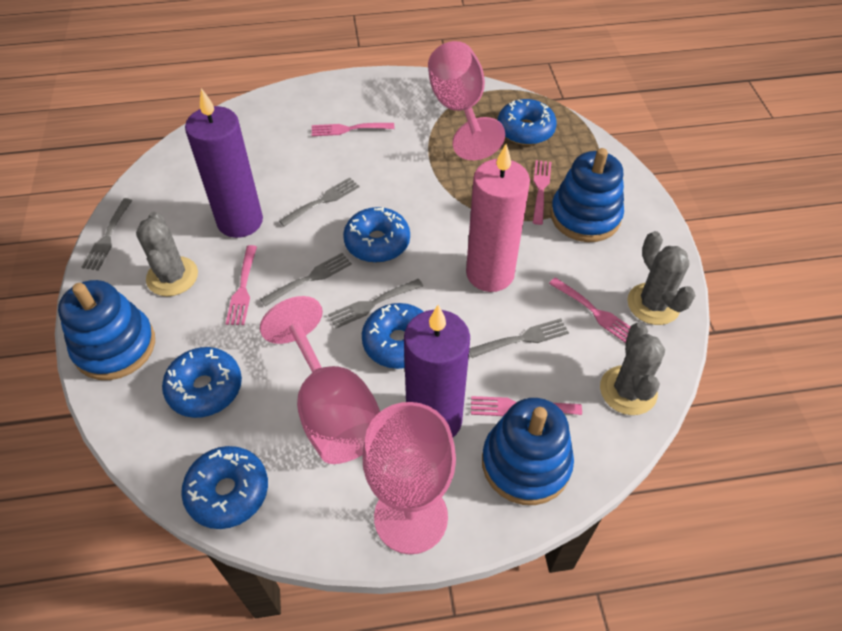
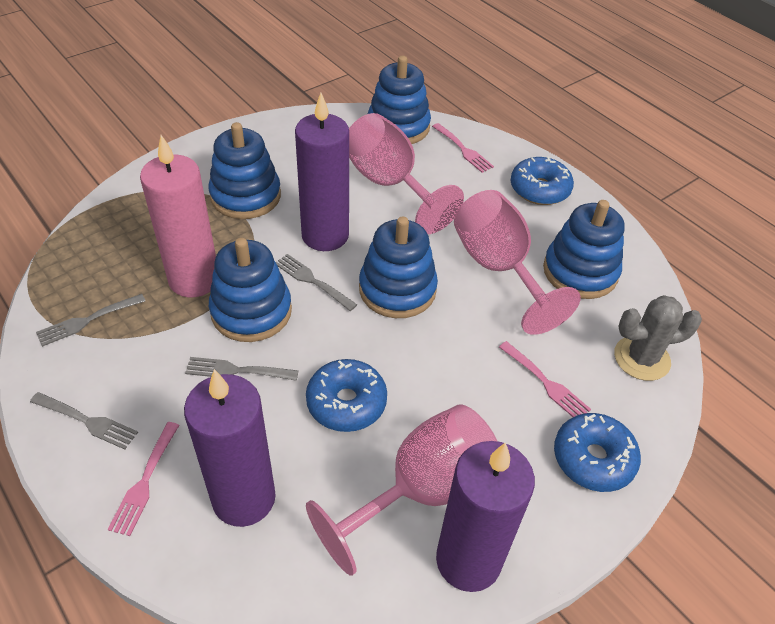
blue donut: 5 -> 3
blue stacking toy: 3 -> 5
grey cactus: 3 -> 1
grey fork: 5 -> 4
pink fork: 5 -> 3
purple candle: 2 -> 3

